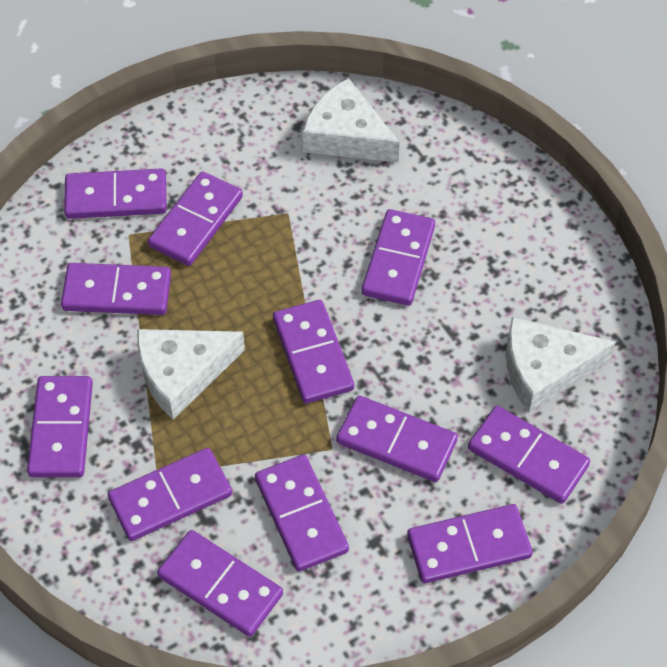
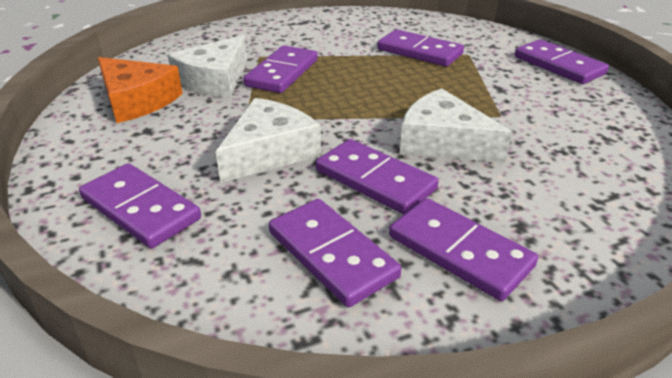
orange cheese: 0 -> 1
purple domino: 12 -> 7

